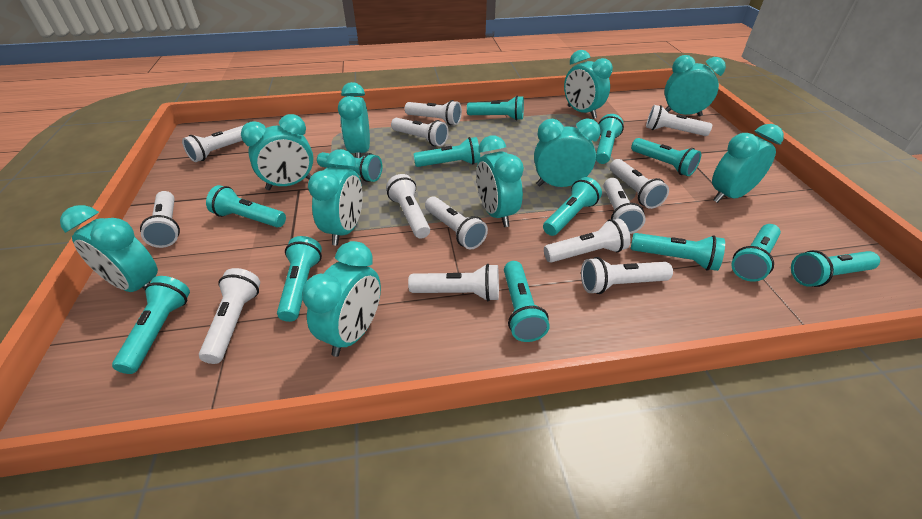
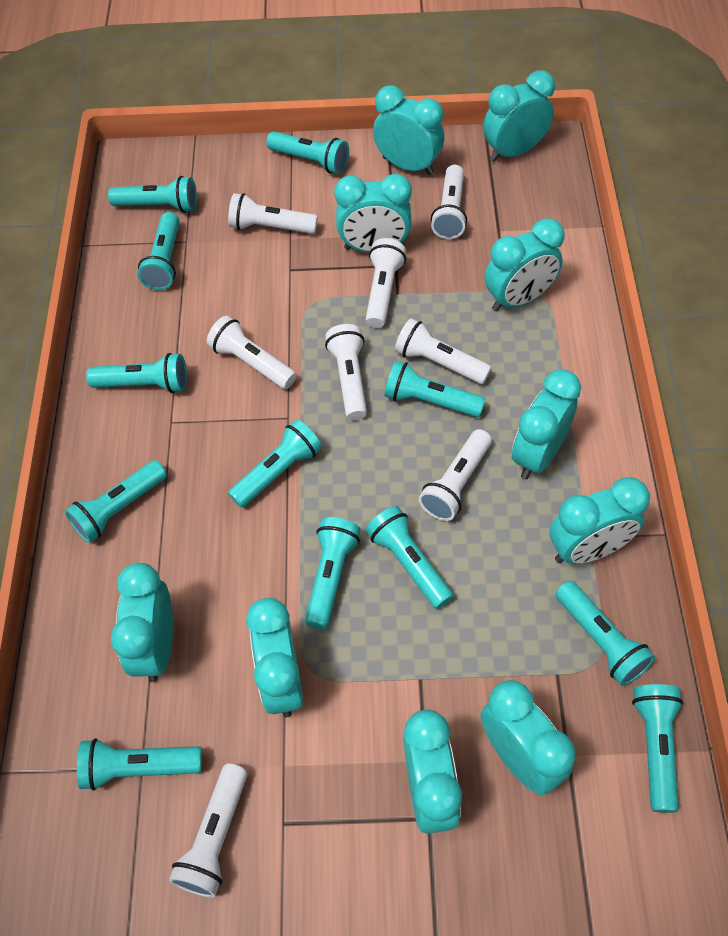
turquoise flashlight: 13 -> 12
white flashlight: 13 -> 8

